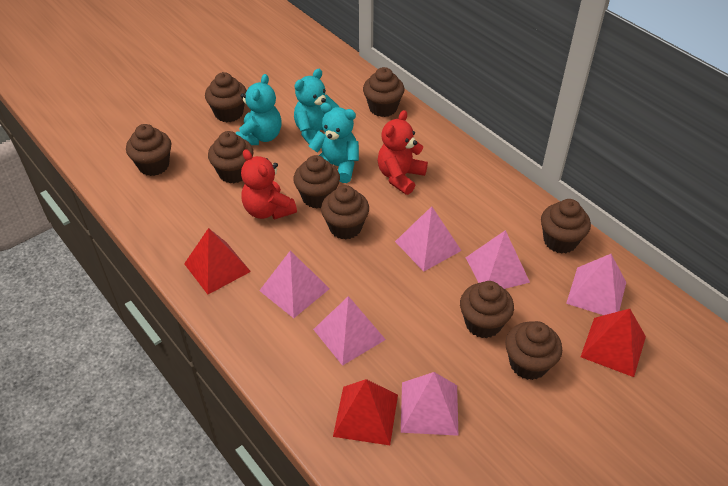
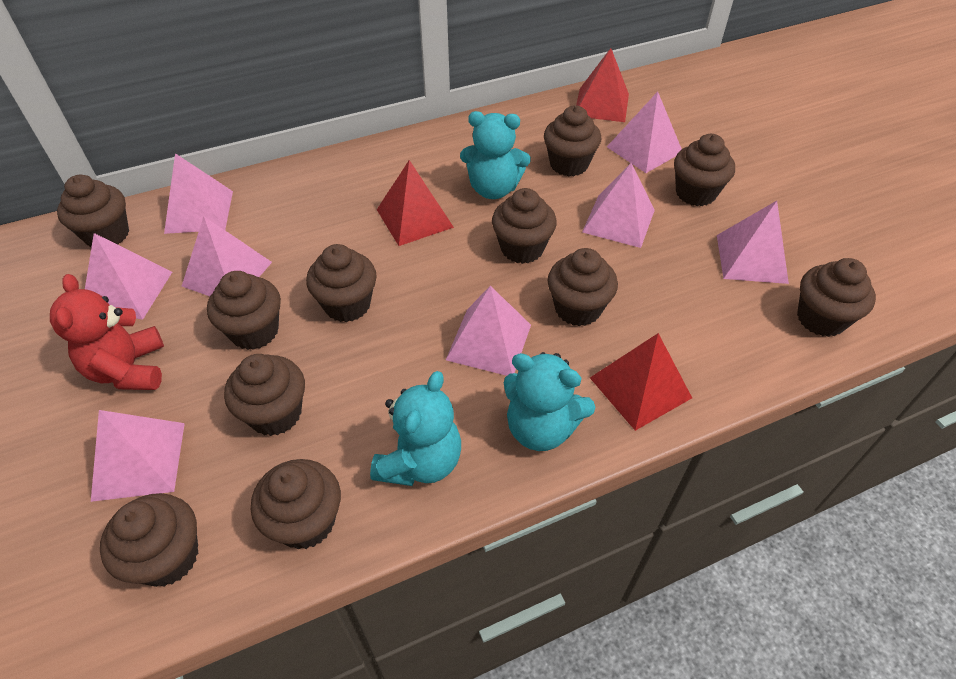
brown cupcake: 9 -> 11
pink pyramid: 6 -> 8
red teddy bear: 2 -> 1

